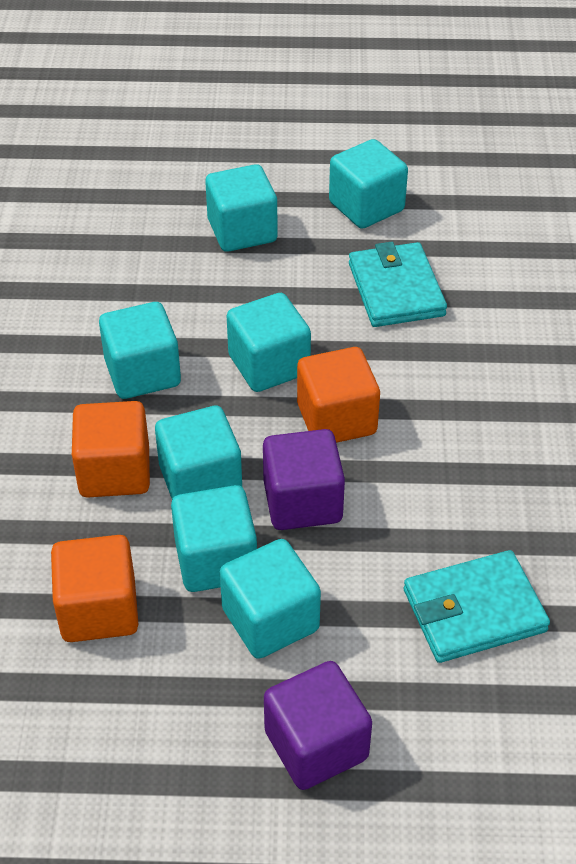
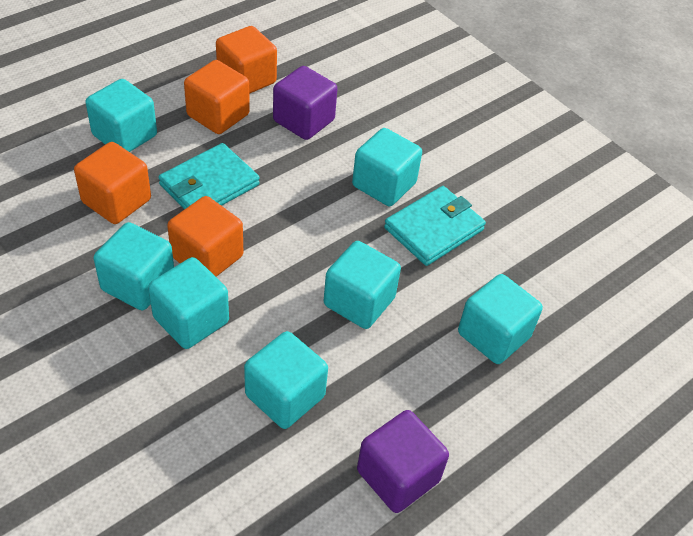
orange cube: 3 -> 4

